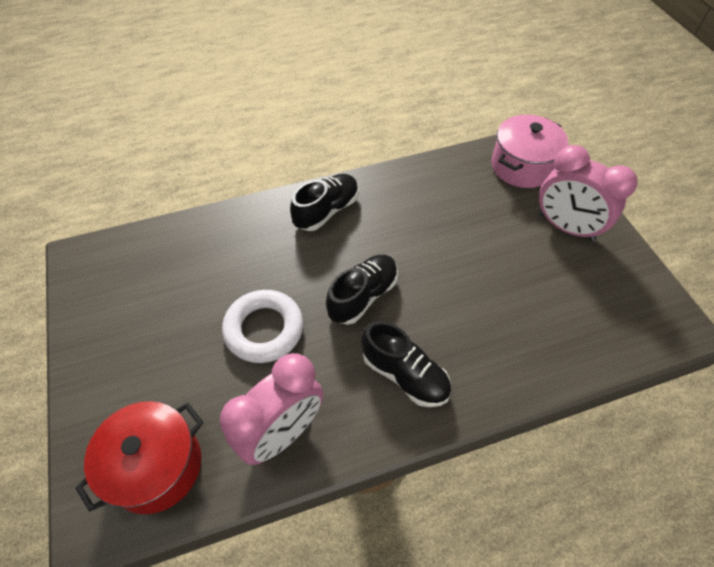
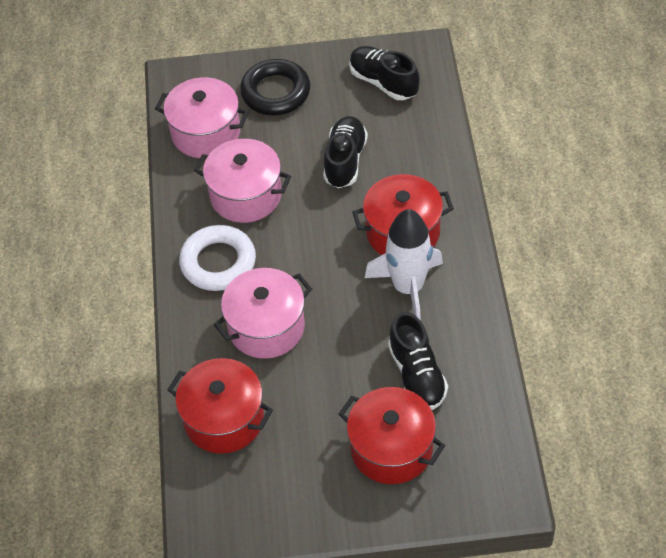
black ring: 0 -> 1
pink clock: 2 -> 0
pink pot: 1 -> 3
red pot: 1 -> 3
white rocket: 0 -> 1

